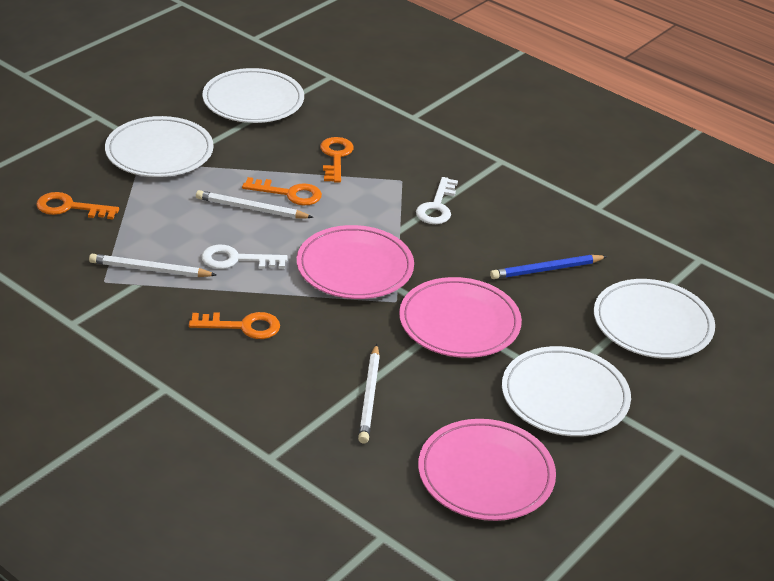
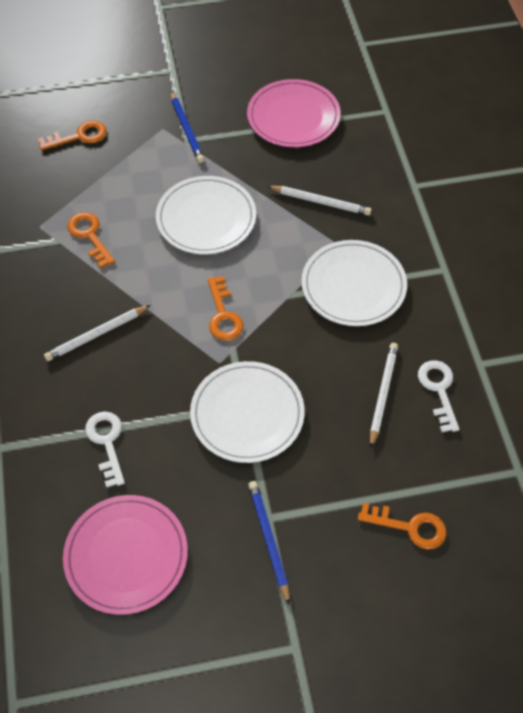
blue pencil: 1 -> 2
pink plate: 3 -> 2
white plate: 4 -> 3

